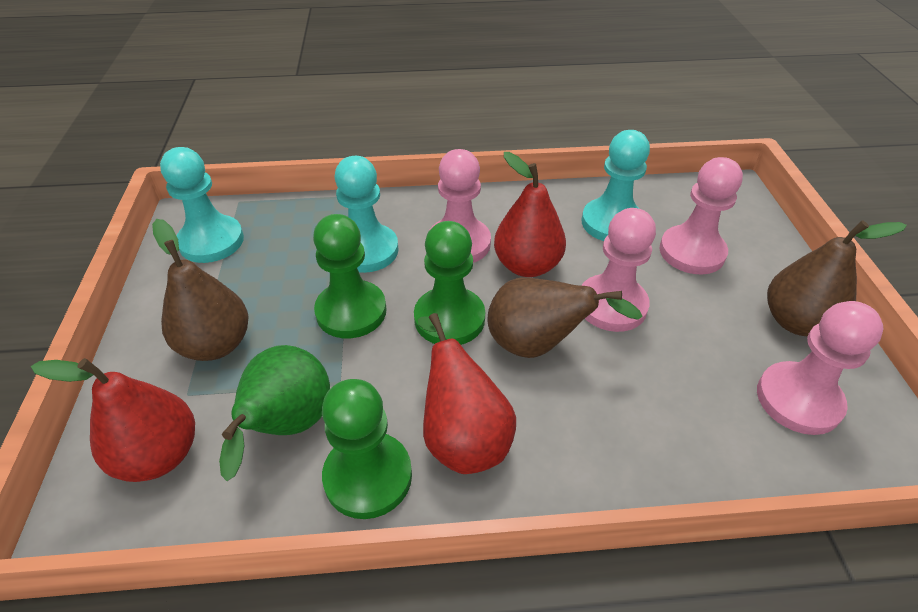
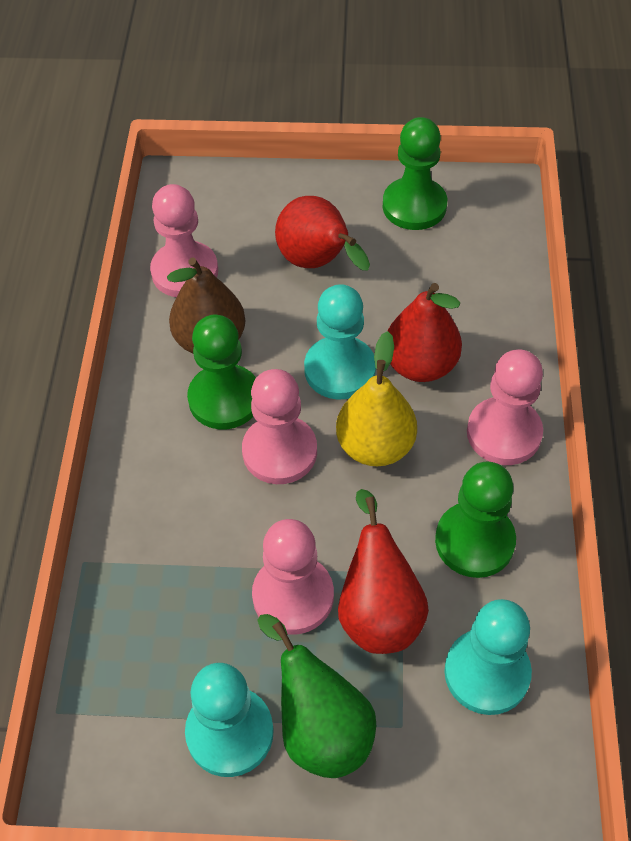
brown pear: 3 -> 1
yellow pear: 0 -> 1

